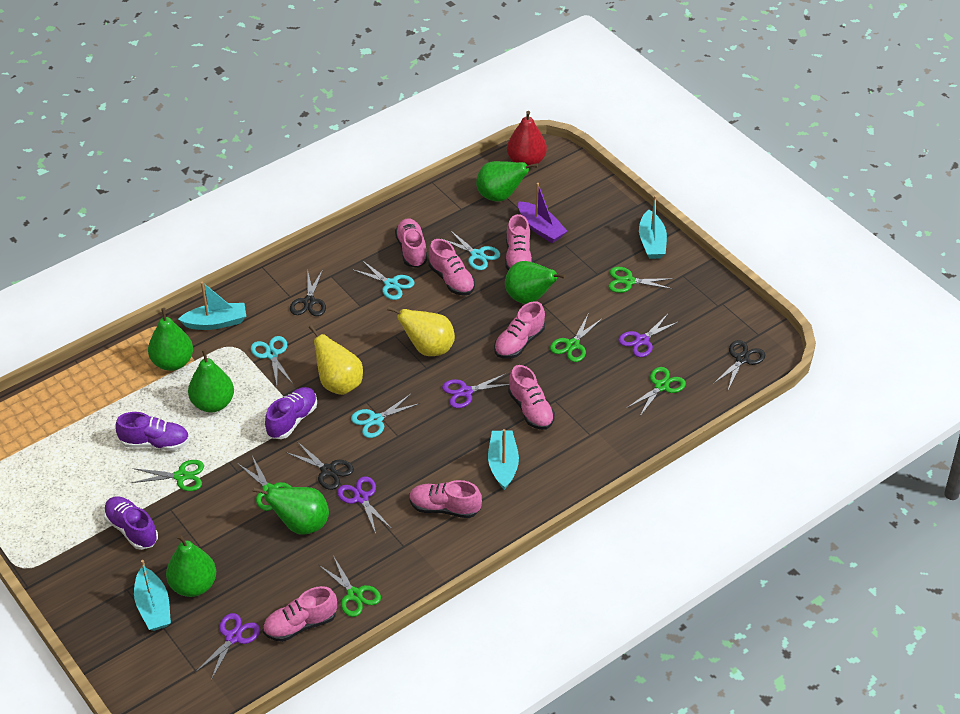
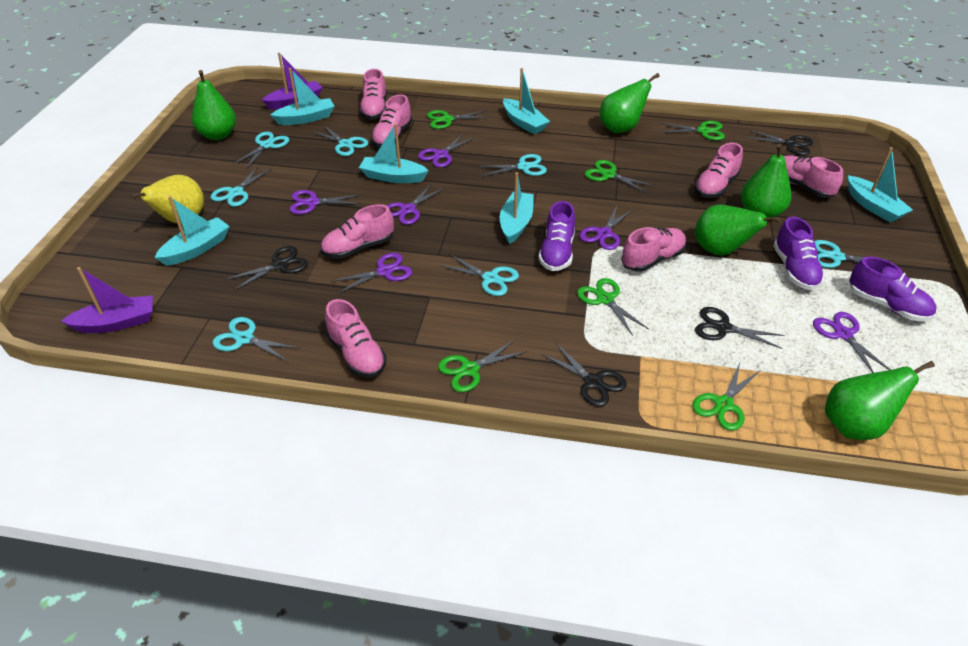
black scissors: 3 -> 4
green pear: 6 -> 5
purple boat: 1 -> 2
purple scissors: 4 -> 6
red pear: 1 -> 0
turquoise boat: 4 -> 6
turquoise scissors: 4 -> 7
yellow pear: 2 -> 1

